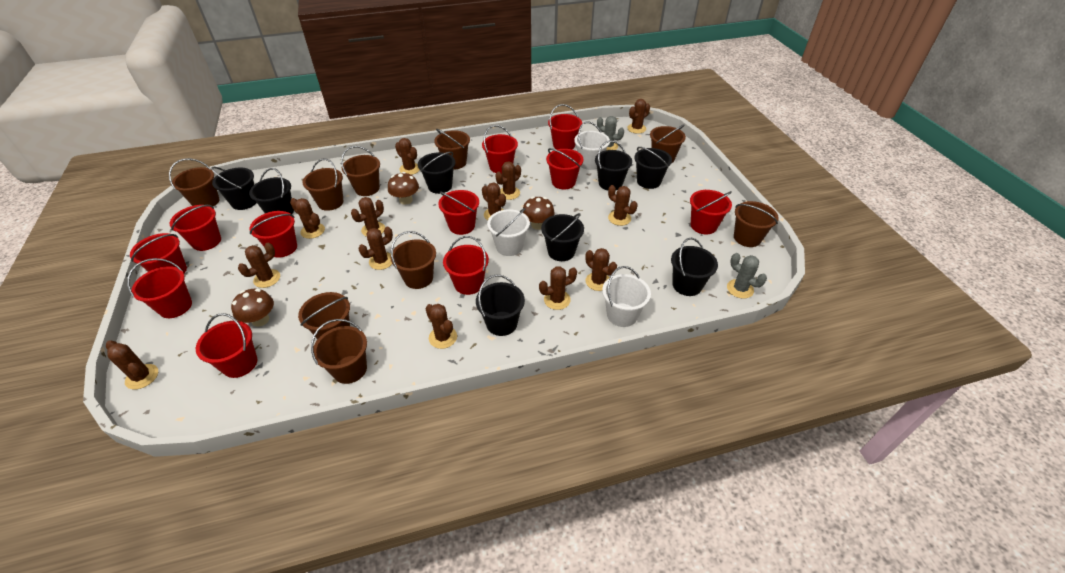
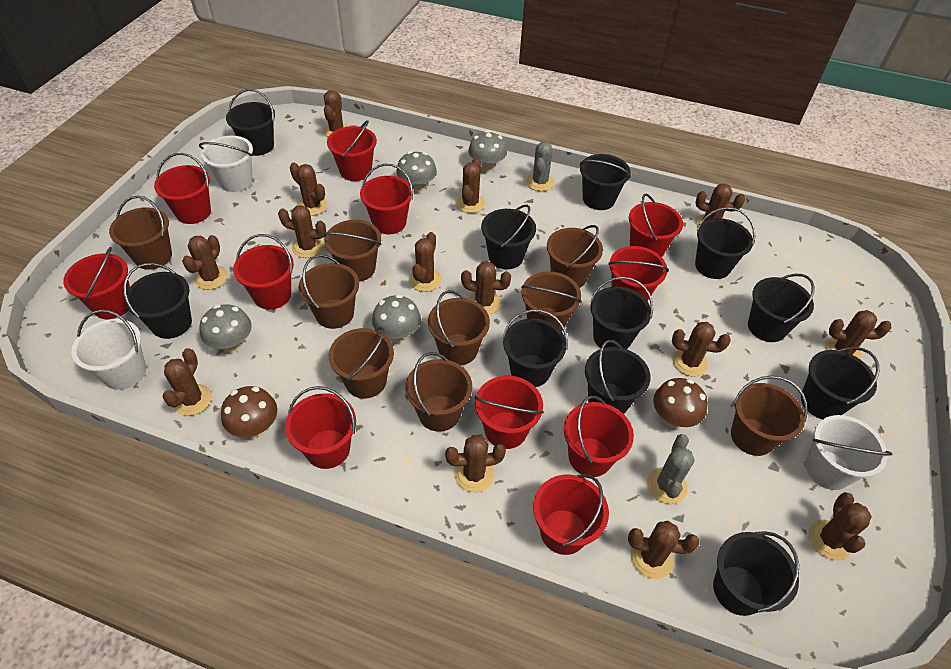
black bucket: 8 -> 11
brown cactus: 13 -> 14
brown mushroom: 3 -> 2
grey mushroom: 0 -> 4

